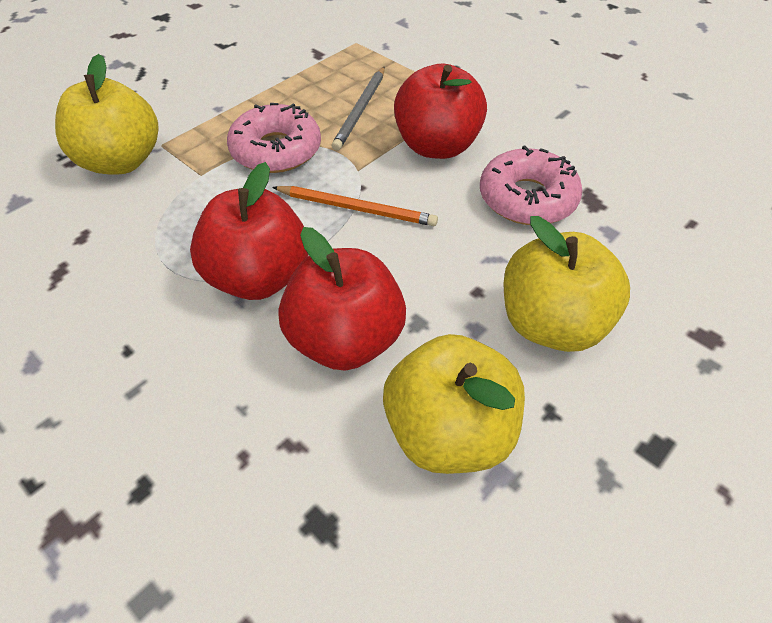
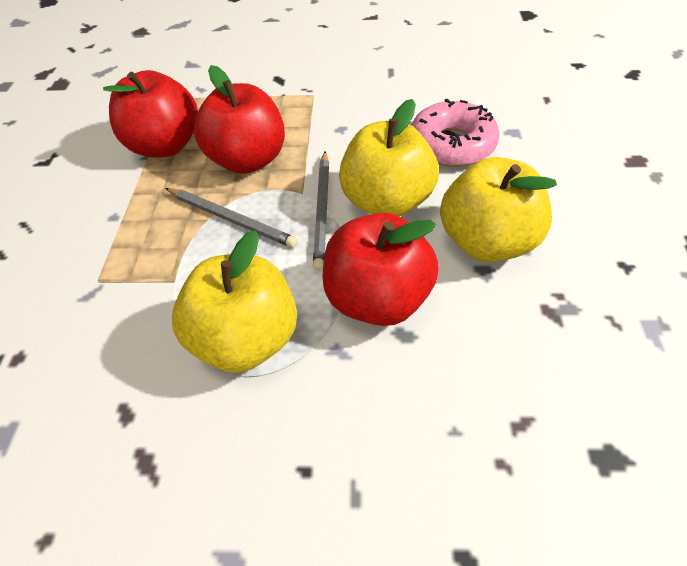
grey pencil: 1 -> 2
orange pencil: 1 -> 0
pink donut: 2 -> 1

